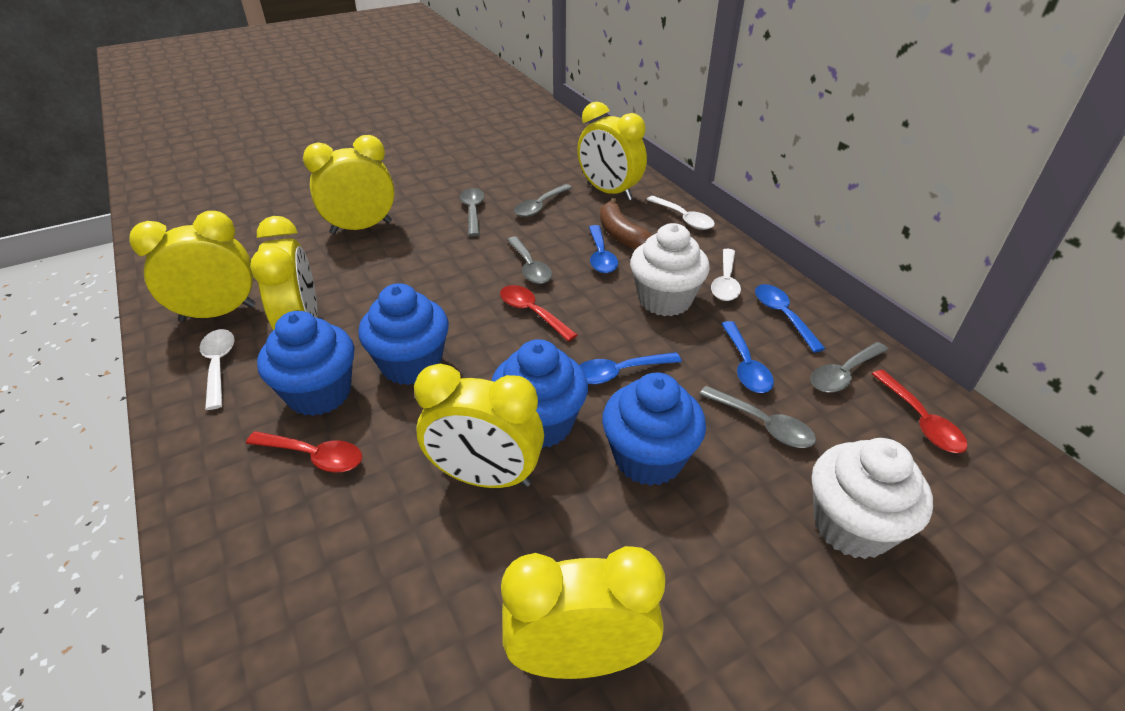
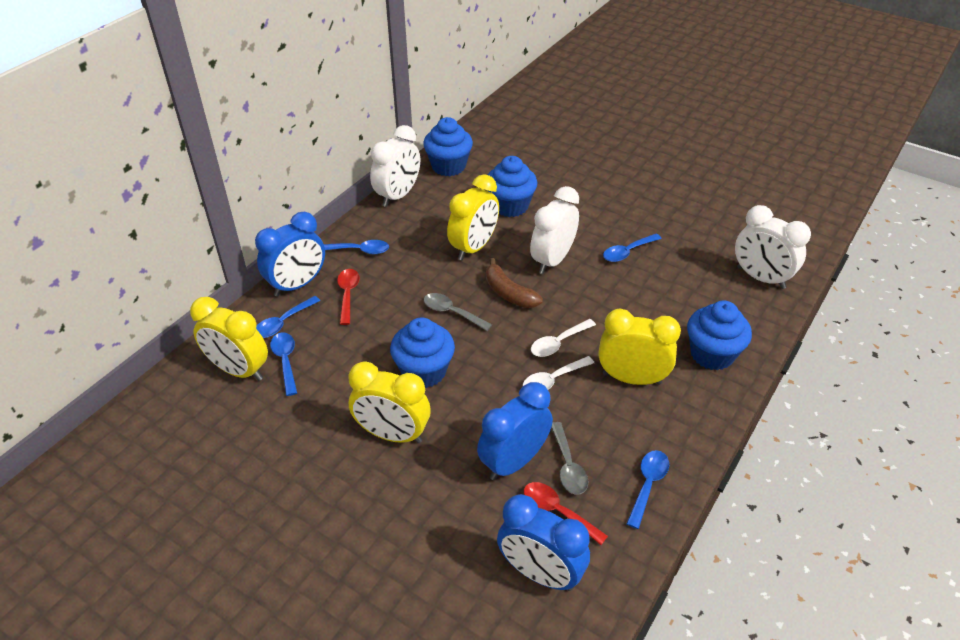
blue clock: 0 -> 3
blue spoon: 4 -> 5
grey spoon: 5 -> 2
red spoon: 3 -> 2
white clock: 0 -> 3
white cupcake: 2 -> 0
white spoon: 3 -> 2
yellow clock: 6 -> 4

